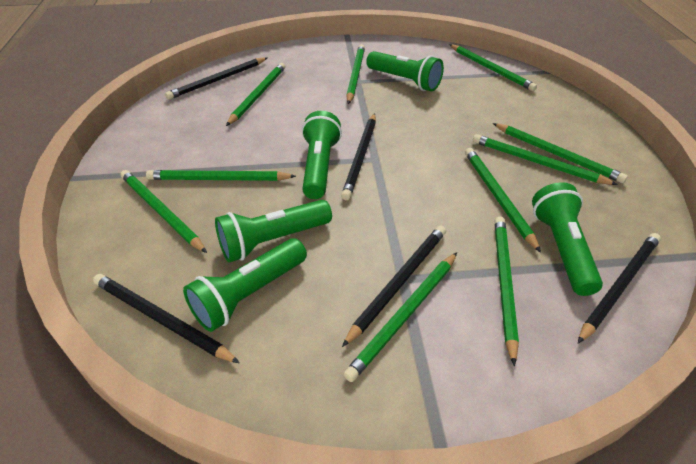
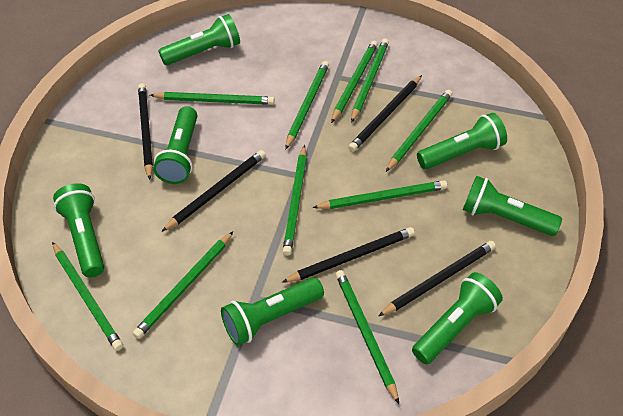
green flashlight: 5 -> 7

